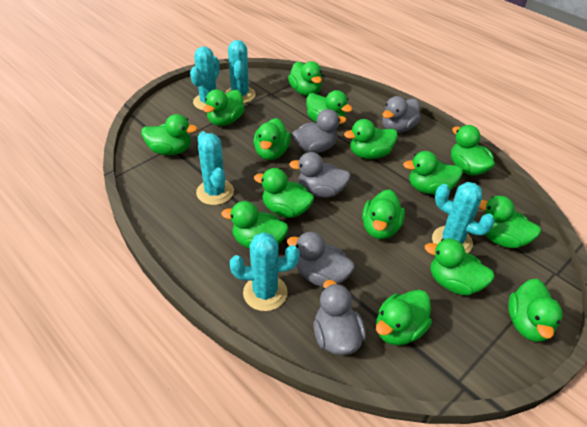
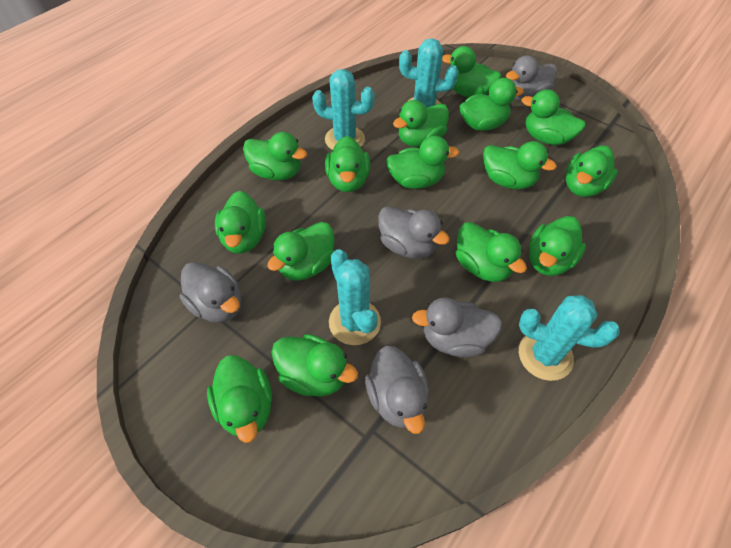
turquoise cactus: 5 -> 4

